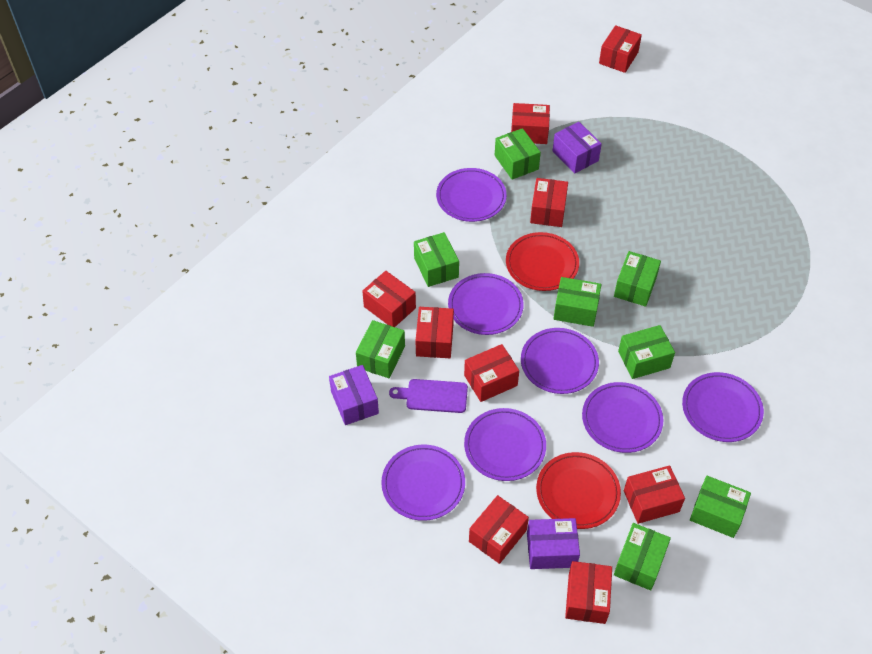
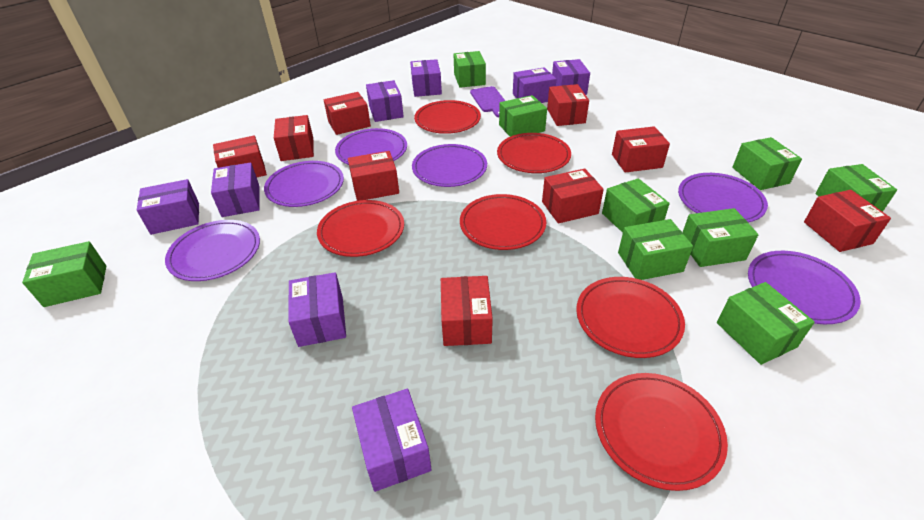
green box: 8 -> 9
purple box: 3 -> 8
purple plate: 7 -> 6
red plate: 2 -> 6

